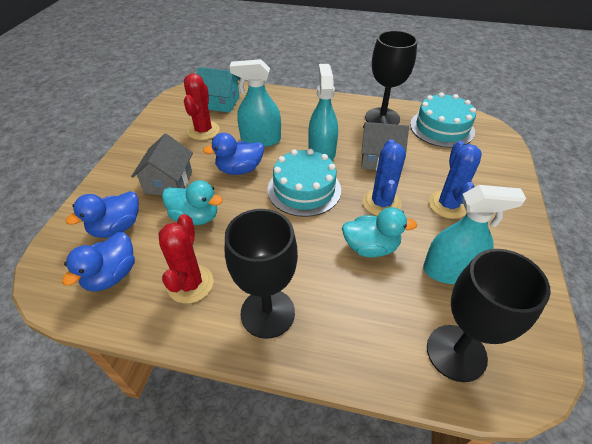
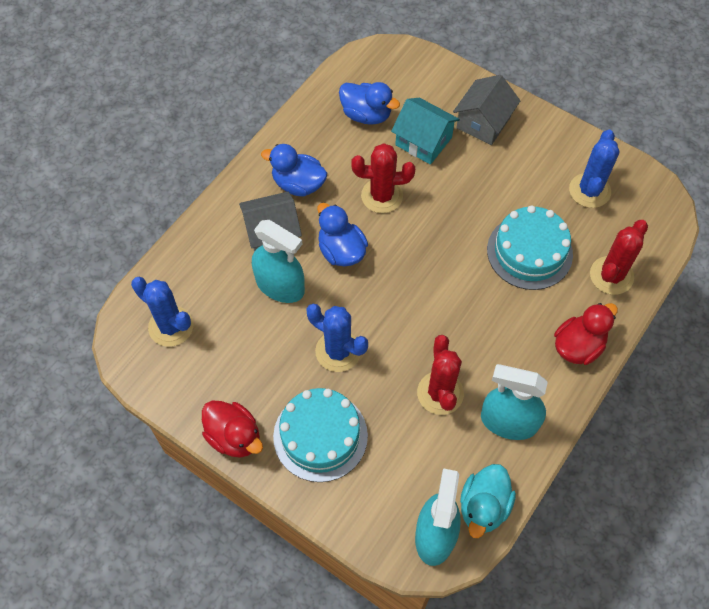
black goblet: 3 -> 0
blue cactus: 2 -> 3
red cactus: 2 -> 3
red duck: 0 -> 2
turquoise duck: 2 -> 1

